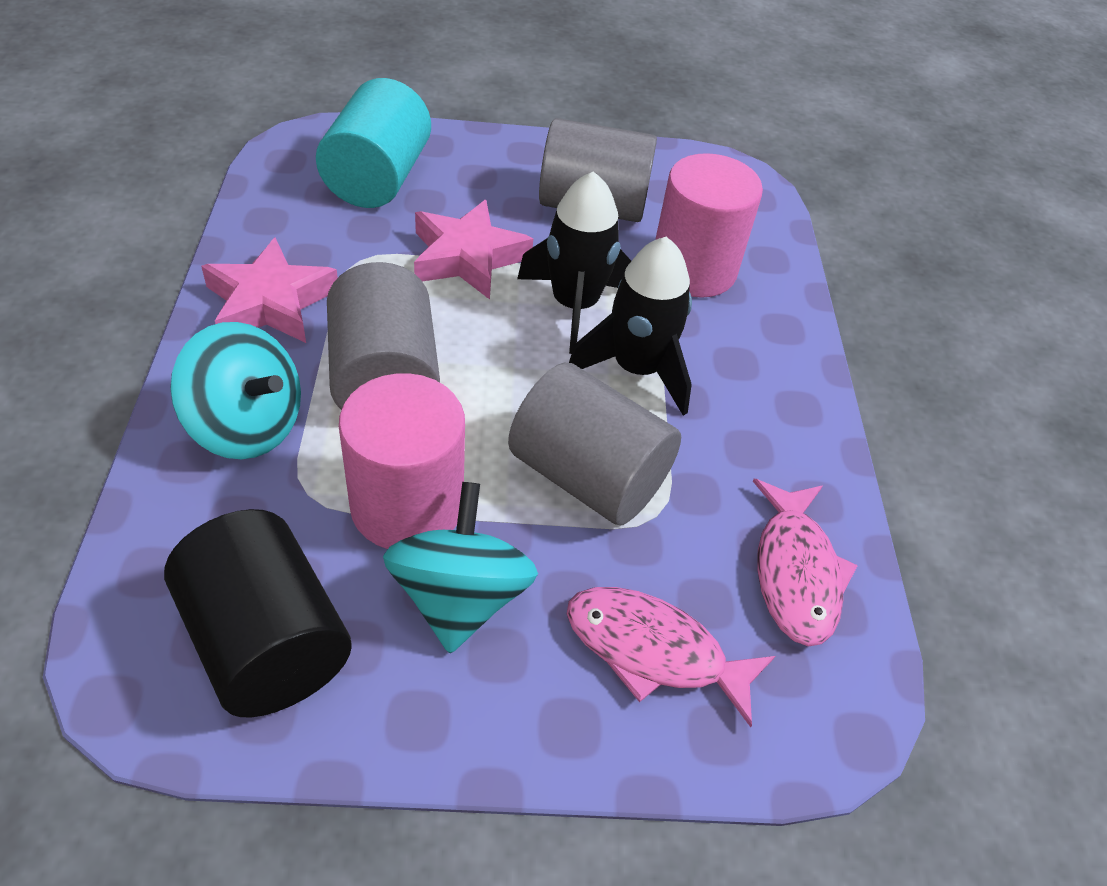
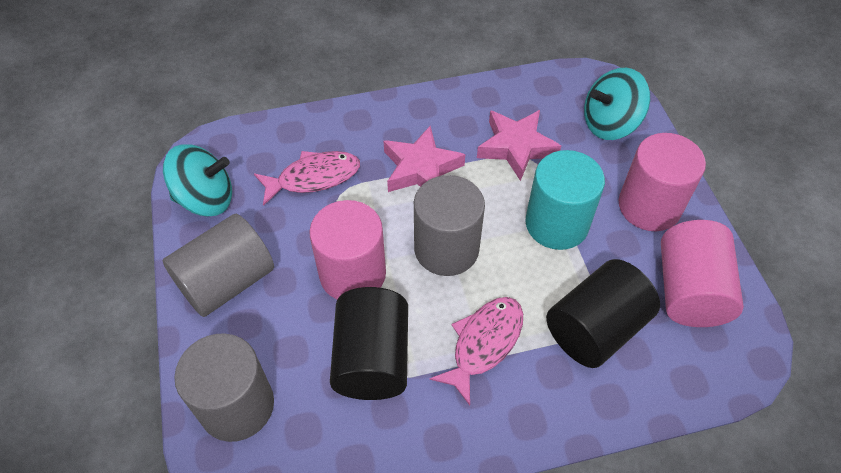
black cylinder: 1 -> 2
black rocket: 2 -> 0
pink cylinder: 2 -> 3

